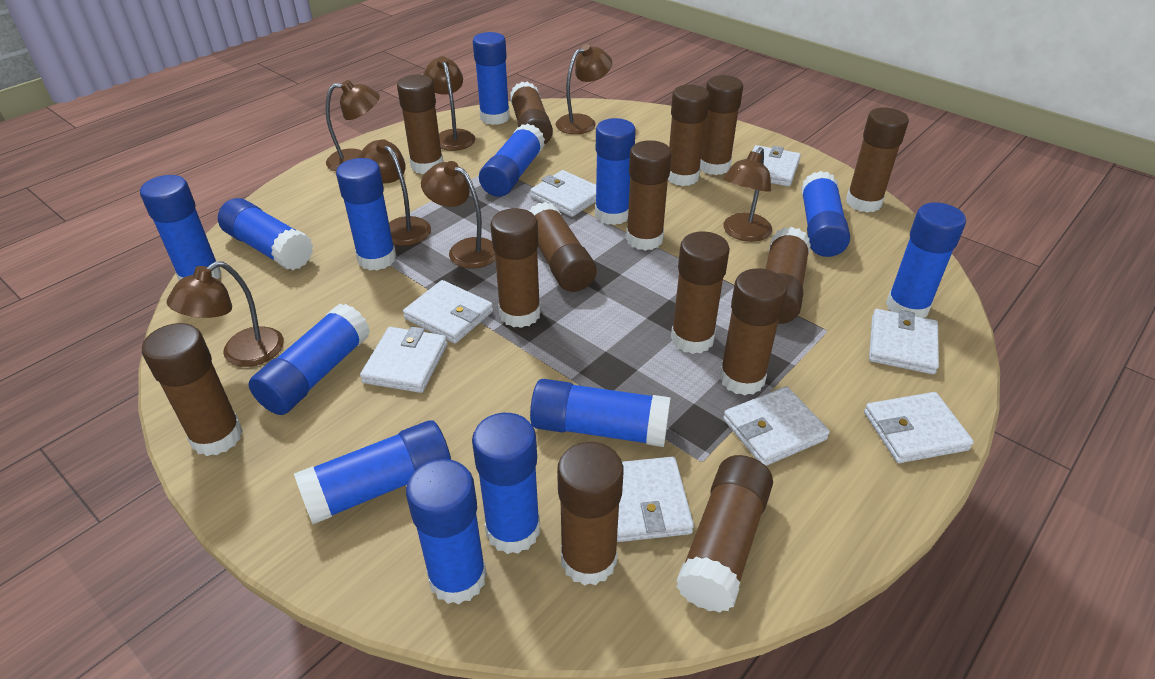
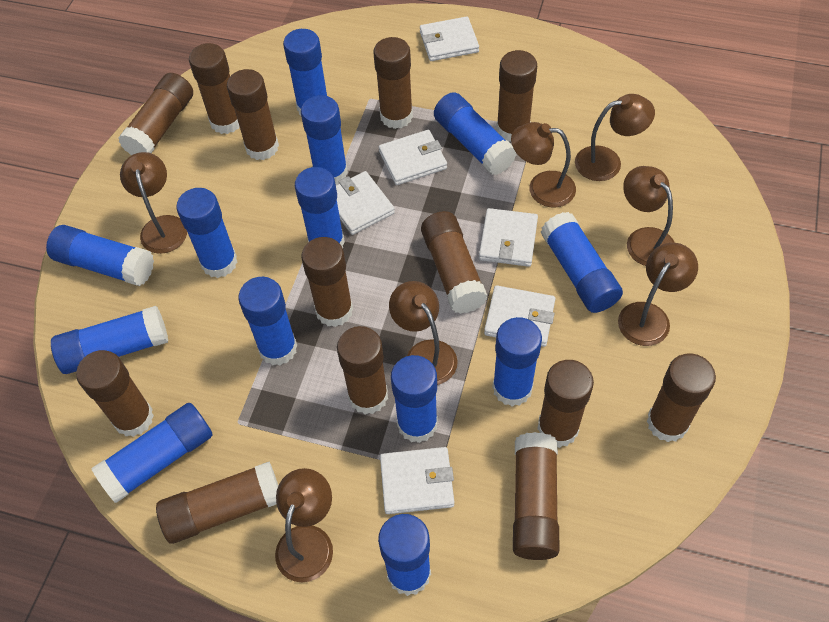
brown glue stick: 14 -> 13
white wallet: 8 -> 6

